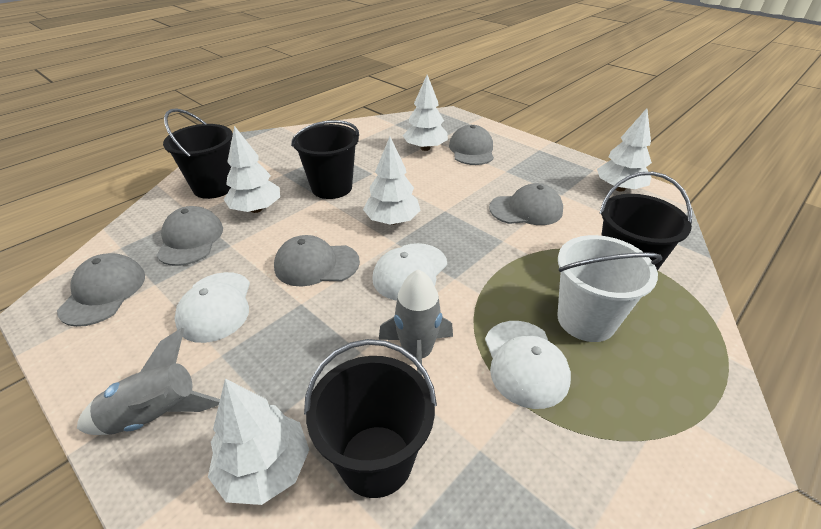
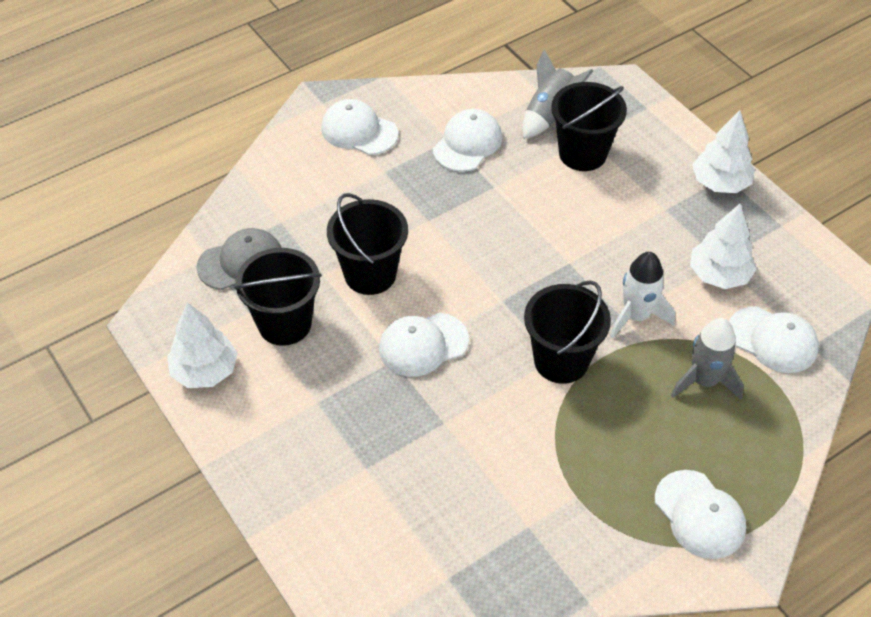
grey cap: 5 -> 1
white bucket: 1 -> 0
white cap: 3 -> 5
white rocket: 0 -> 1
white tree: 5 -> 3

